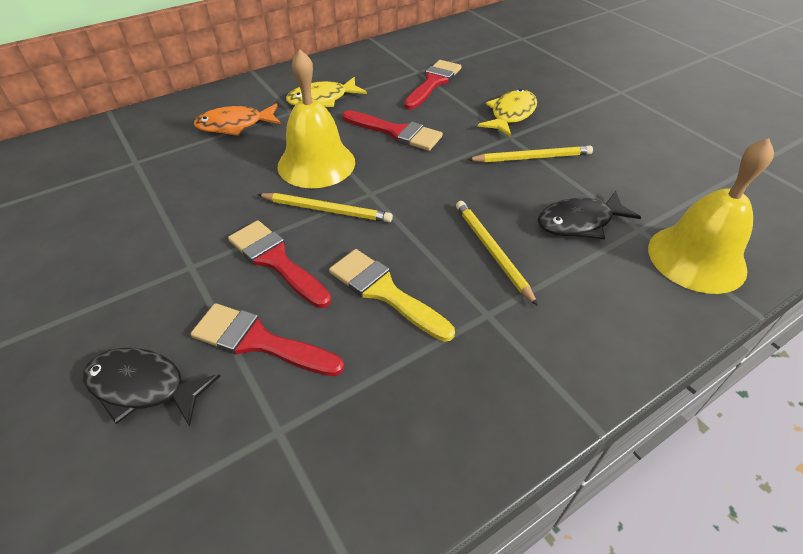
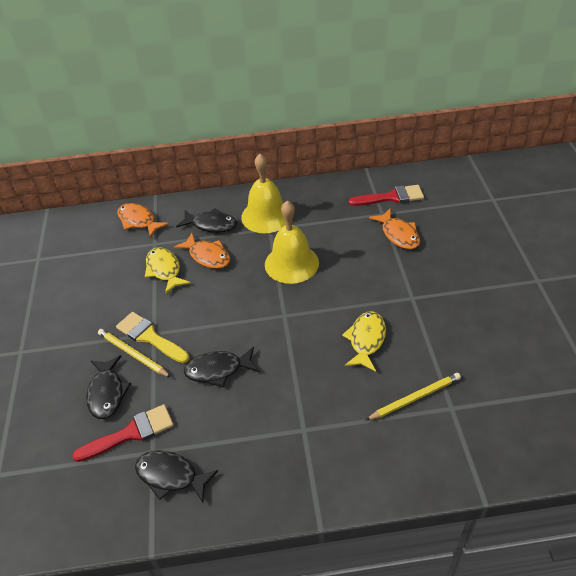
black fish: 2 -> 4
orange fish: 1 -> 3
red brush: 4 -> 2
yellow pencil: 3 -> 2

